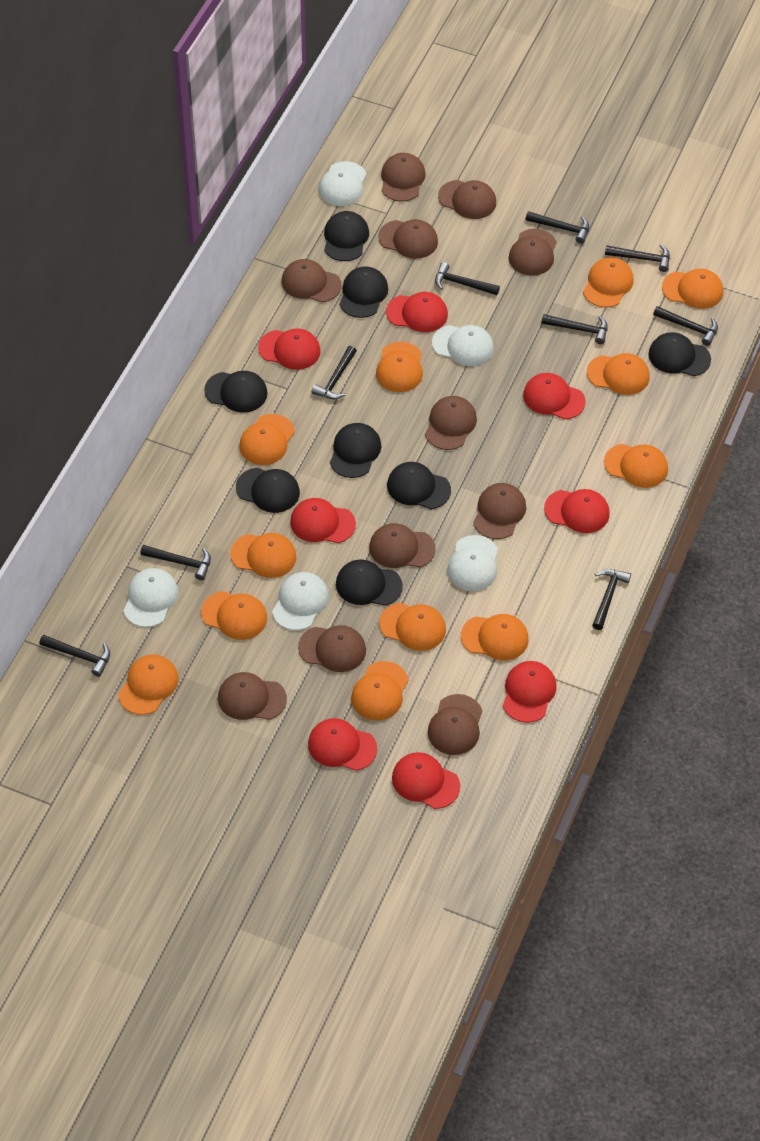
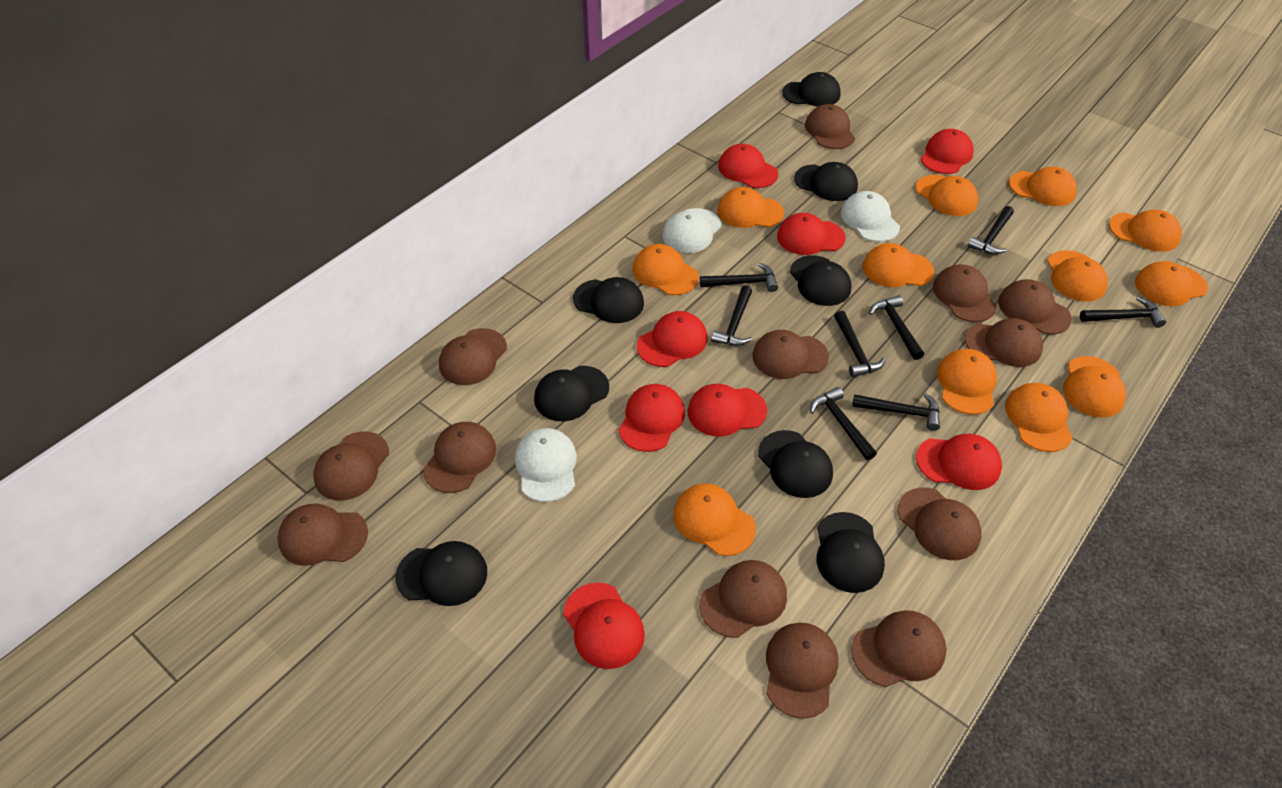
black hammer: 9 -> 8
brown cap: 11 -> 13
white cap: 5 -> 3

